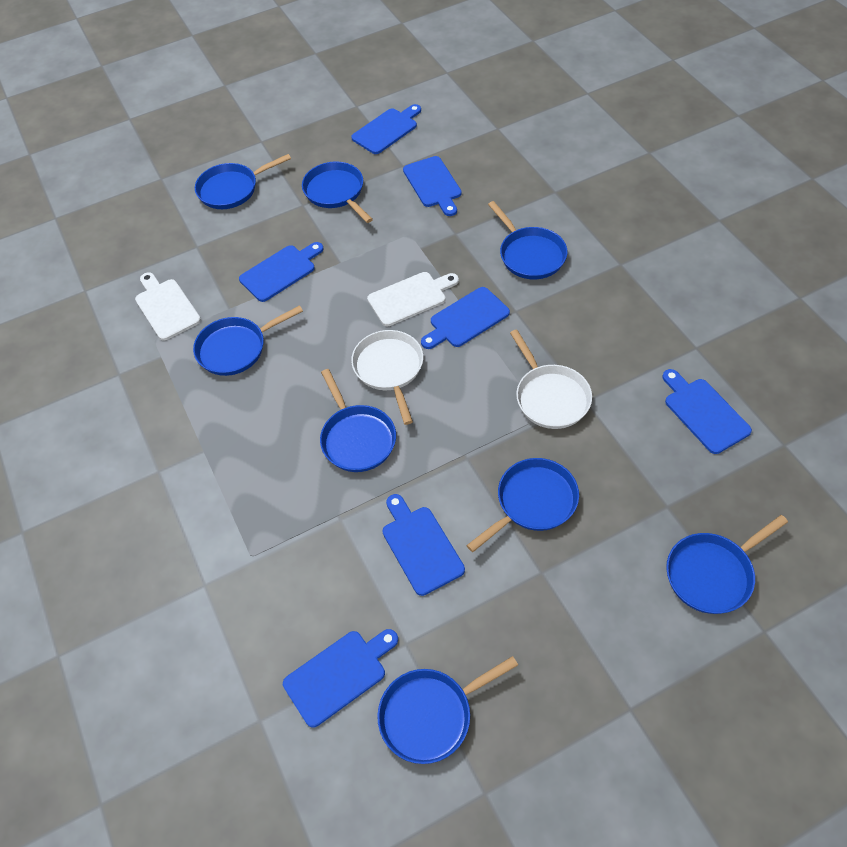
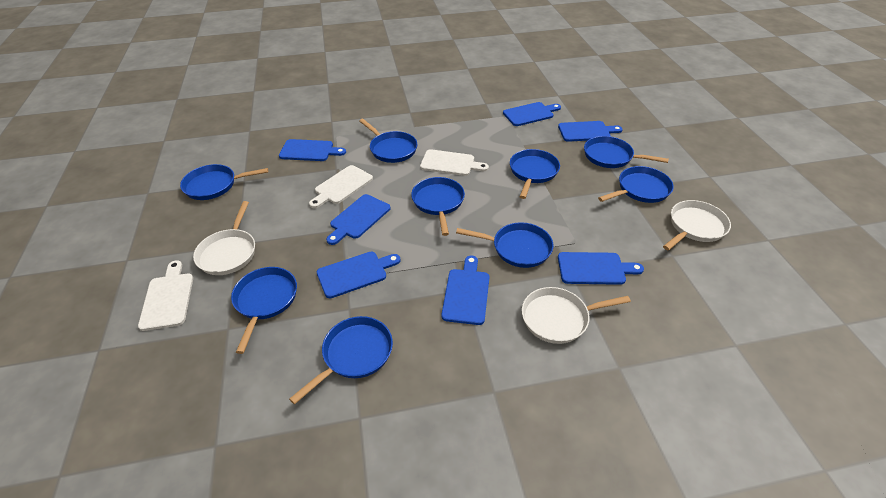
blue pan: 8 -> 9
white cutting board: 2 -> 3
white pan: 2 -> 3

